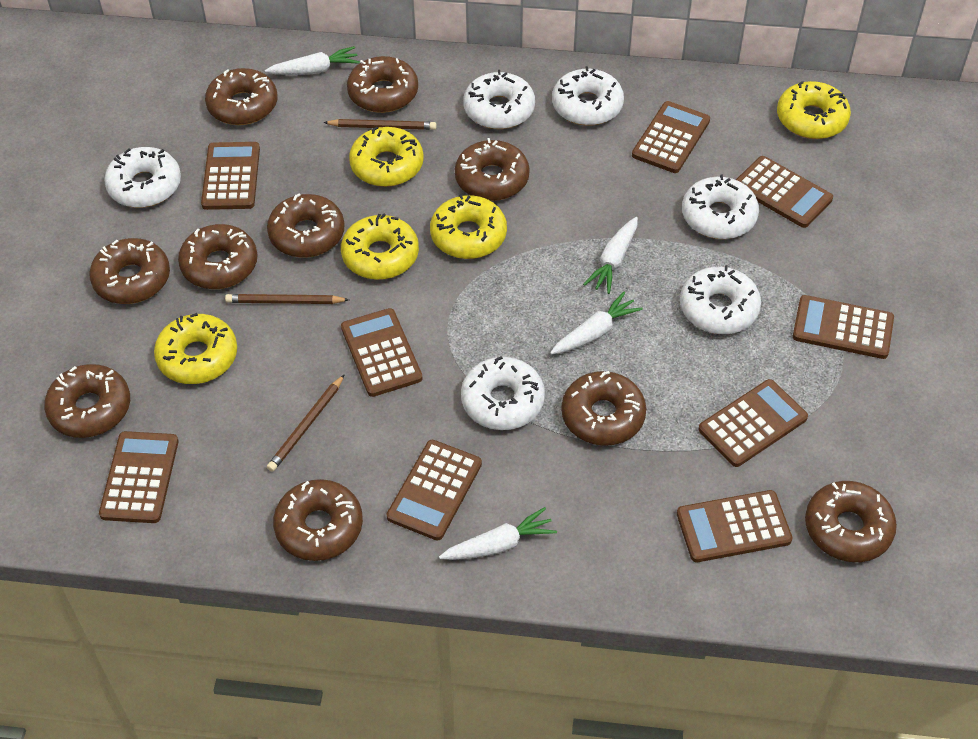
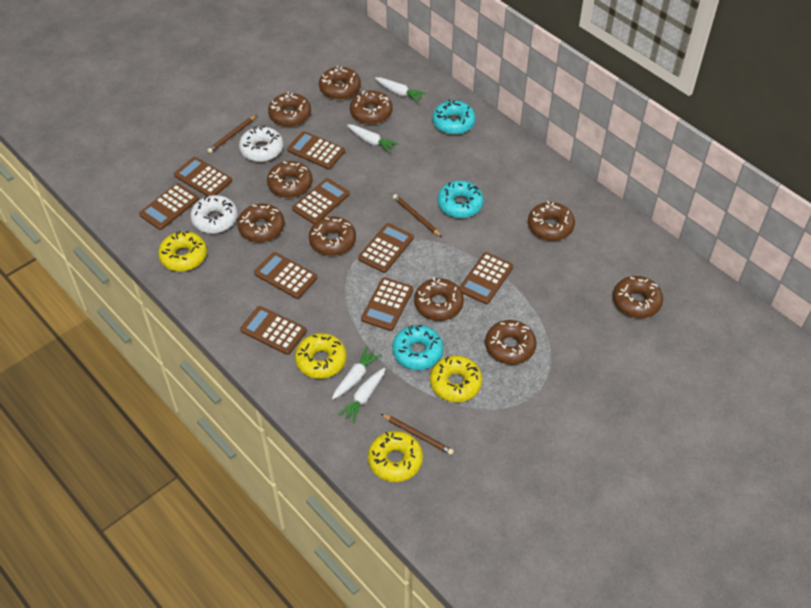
turquoise donut: 0 -> 3
white donut: 6 -> 2
yellow donut: 5 -> 4

